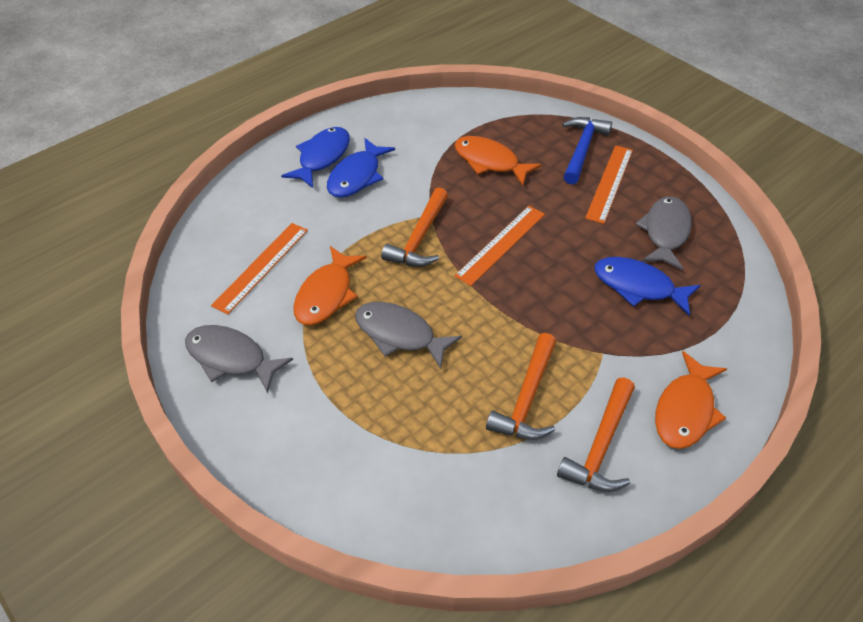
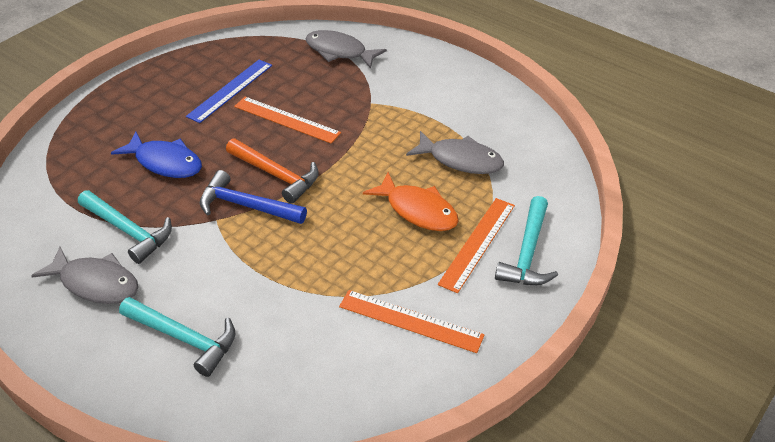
blue fish: 3 -> 1
blue ruler: 0 -> 1
orange fish: 3 -> 1
orange hammer: 3 -> 1
turquoise hammer: 0 -> 3

